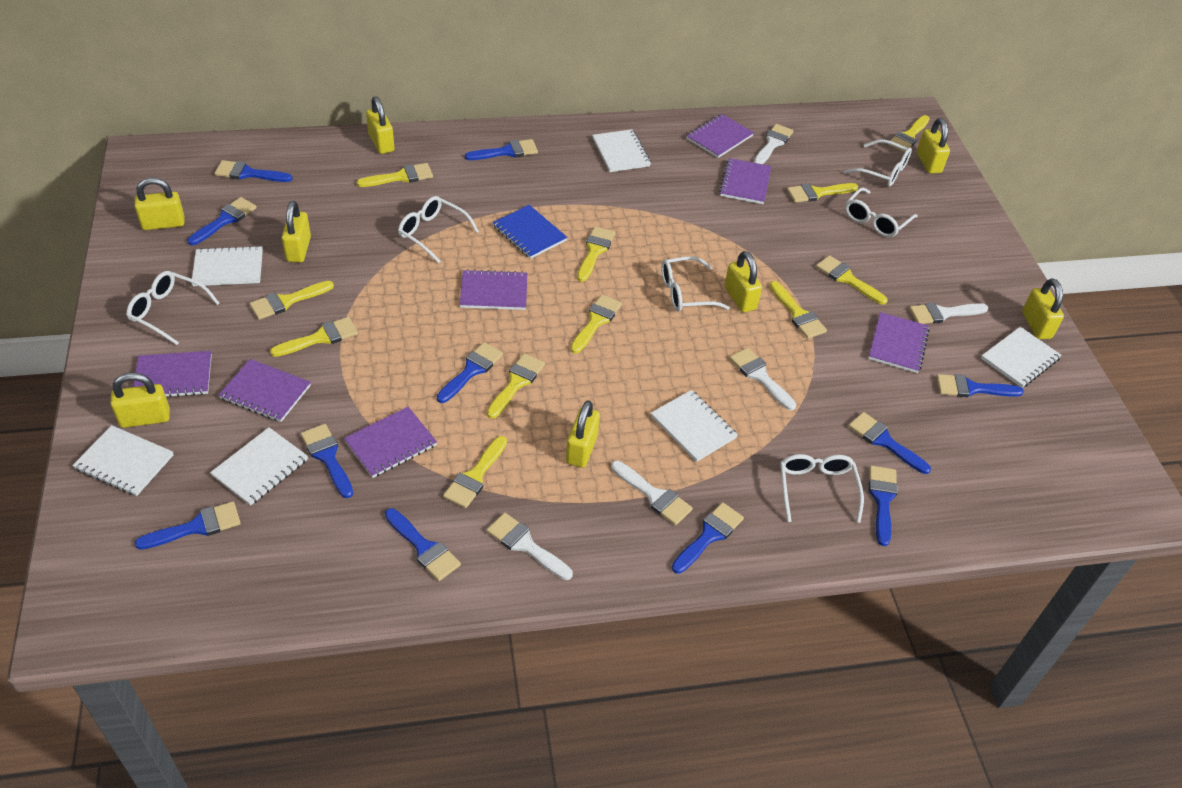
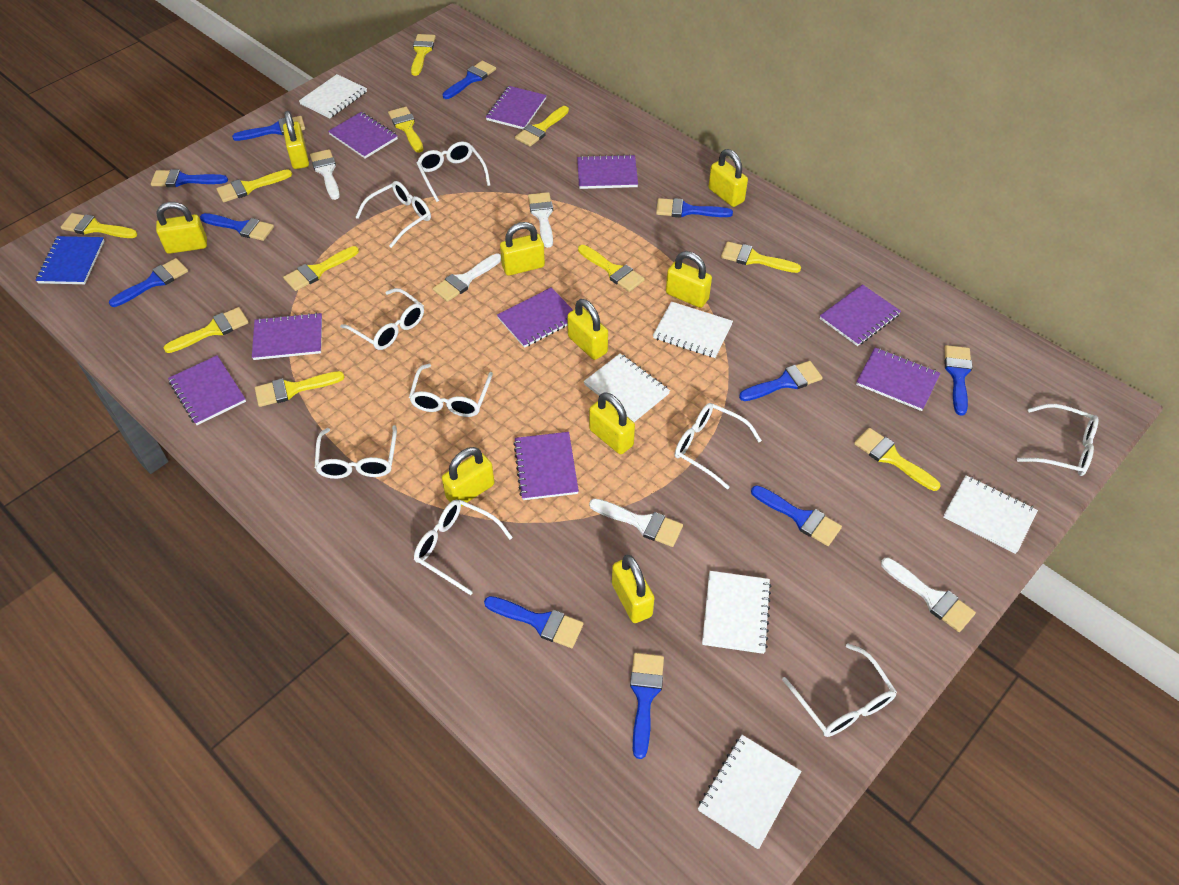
purple notebook: 7 -> 9
white glasses: 6 -> 9
yellow padlock: 8 -> 9

